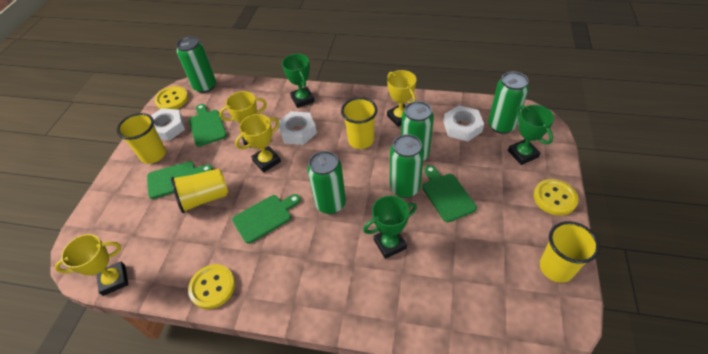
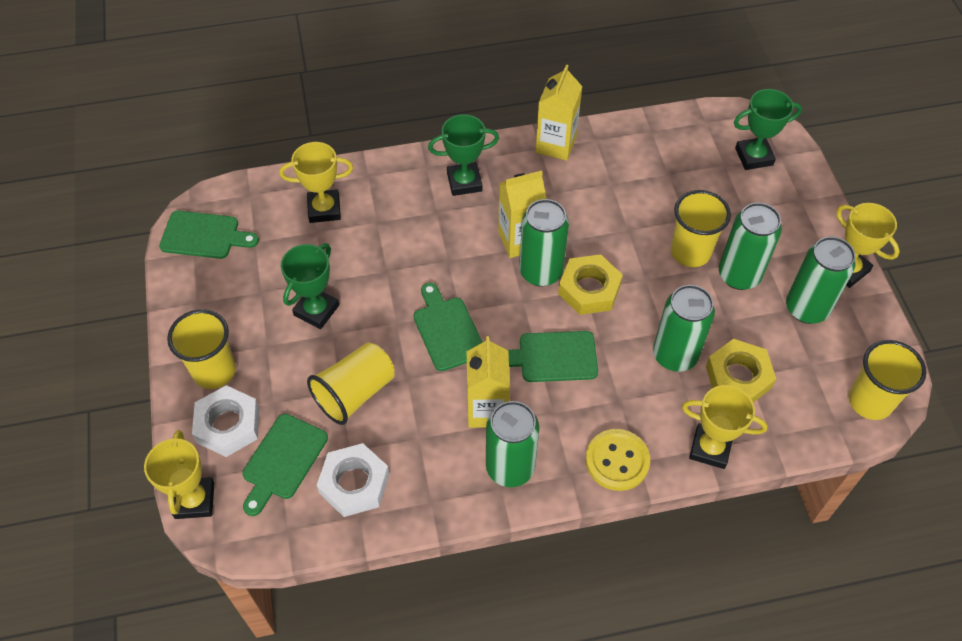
white nut: 3 -> 2
yellow button: 3 -> 1
yellow carton: 0 -> 3
yellow nut: 0 -> 2

